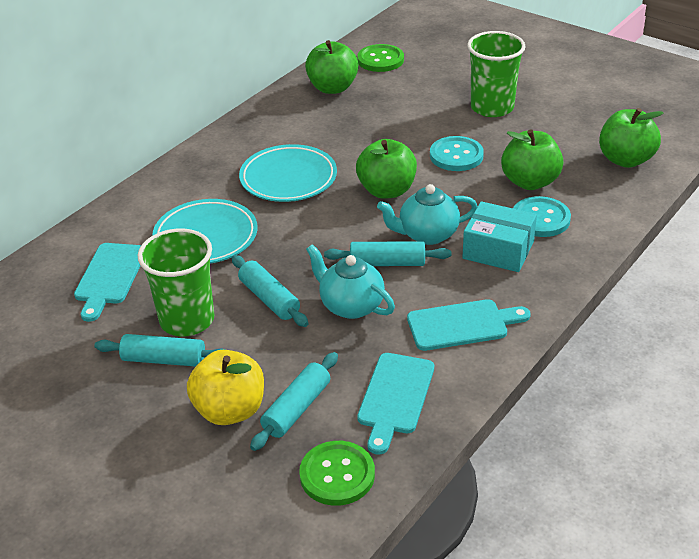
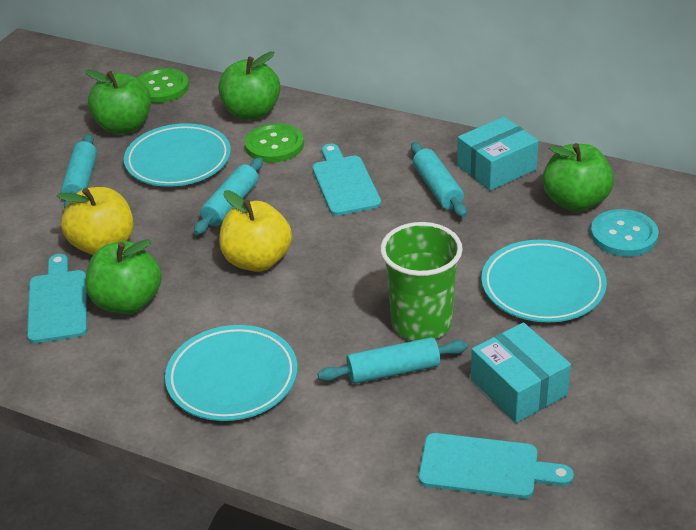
green cup: 2 -> 1
turquoise box: 1 -> 2
turquoise button: 2 -> 1
turquoise plate: 2 -> 3
turquoise teapot: 2 -> 0
yellow apple: 1 -> 2

